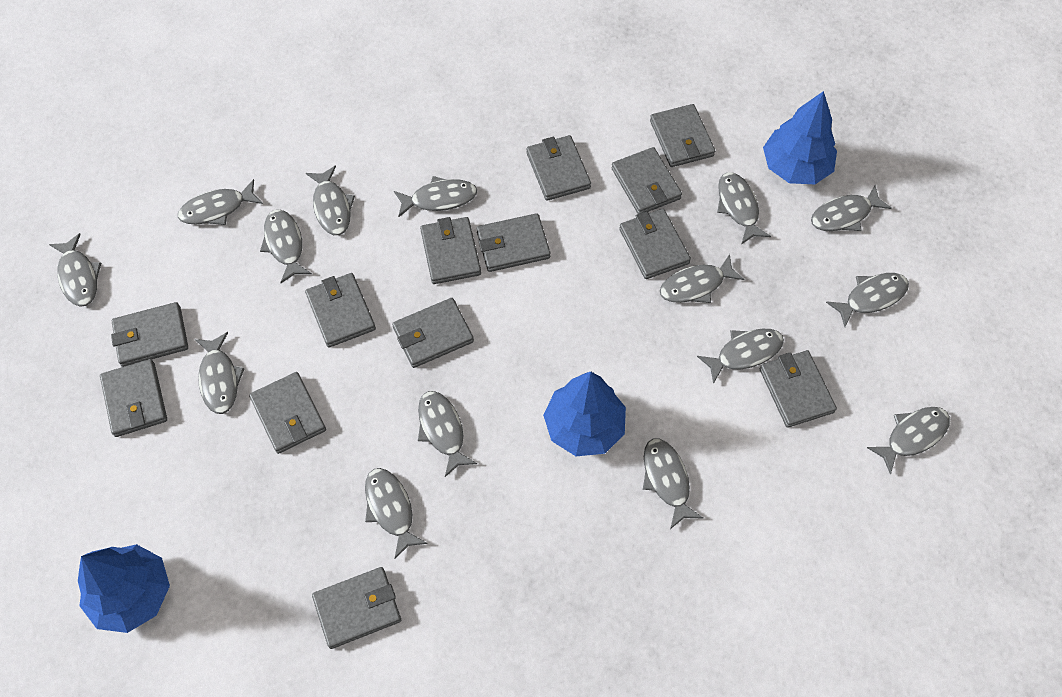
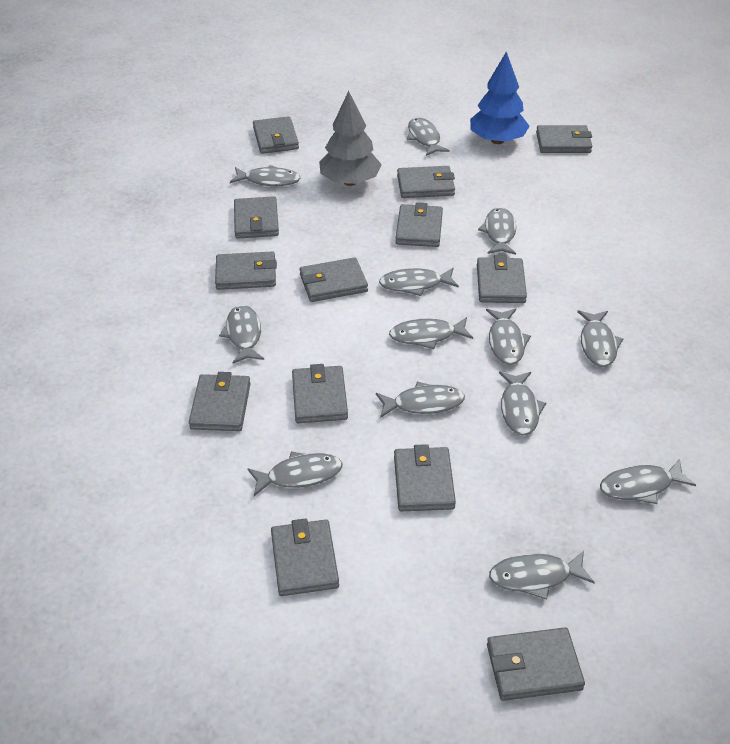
blue tree: 3 -> 1
grey fish: 15 -> 13
grey tree: 0 -> 1

